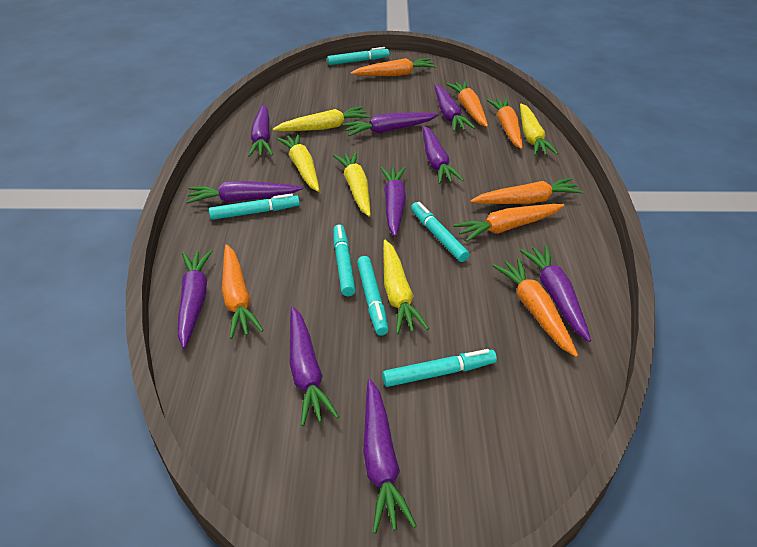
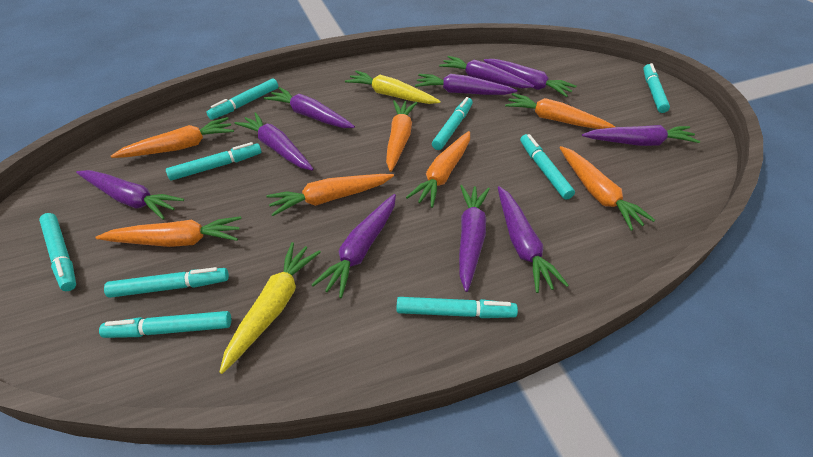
turquoise marker: 6 -> 9
yellow carrot: 5 -> 2

